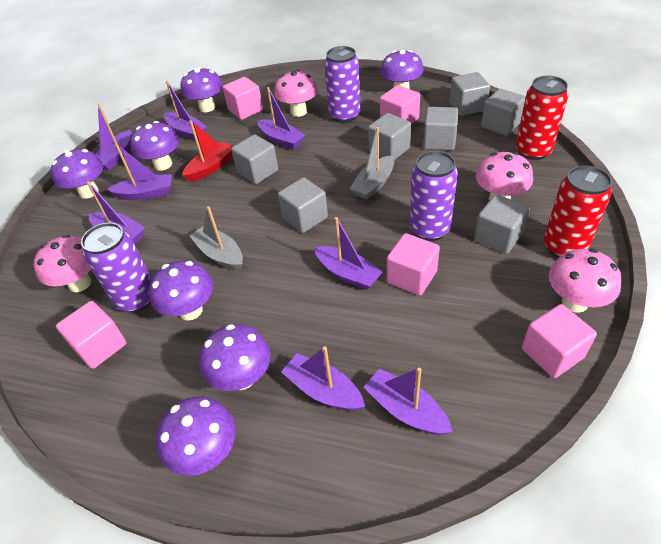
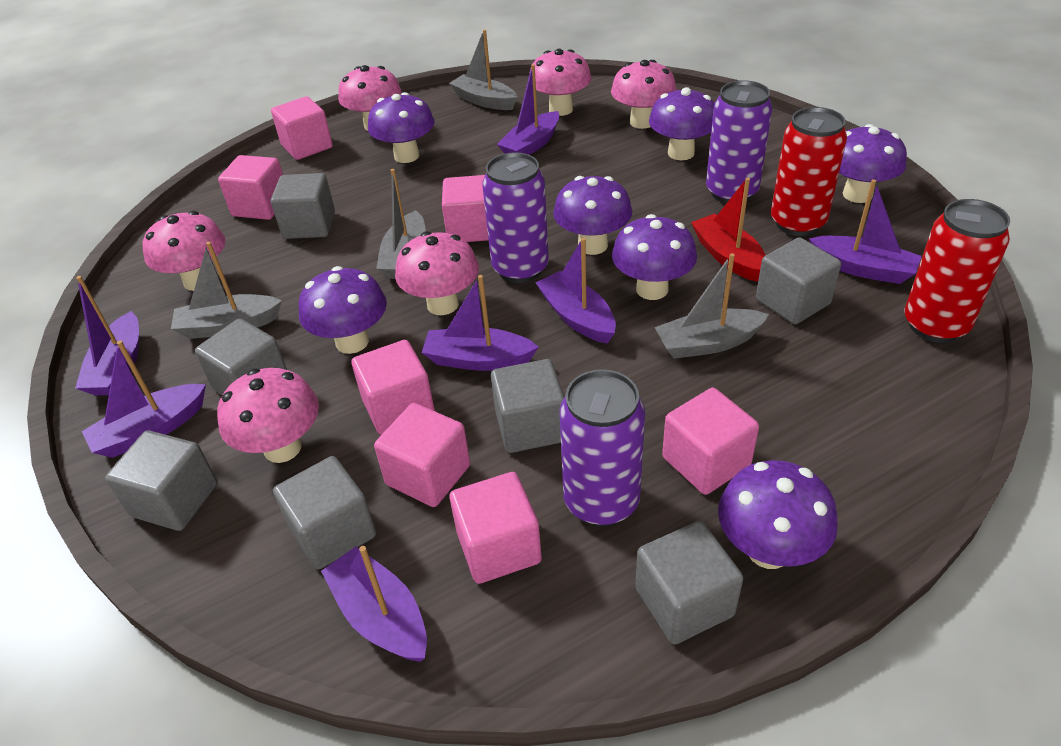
grey boat: 2 -> 4
pink cube: 5 -> 7
pink mushroom: 4 -> 6
purple boat: 8 -> 7

